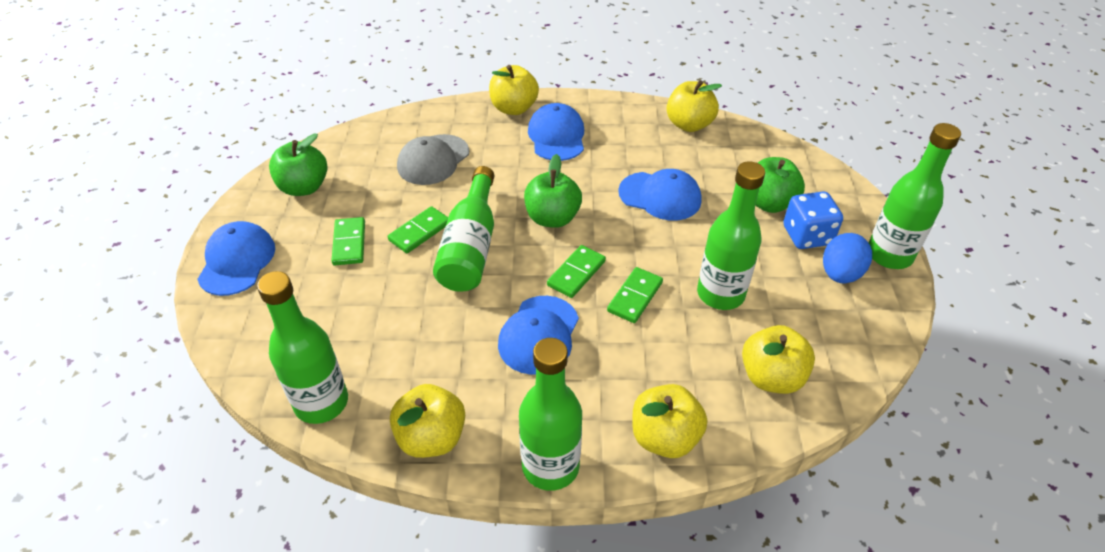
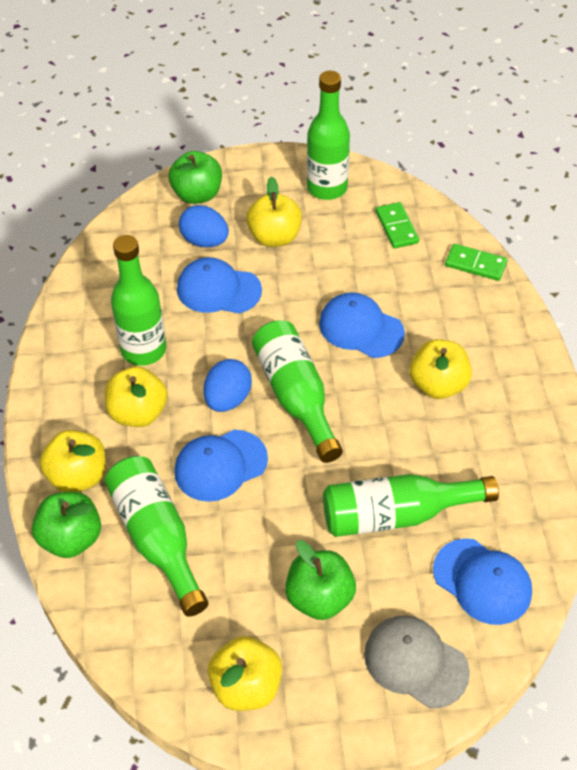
blue dice: 1 -> 0
blue egg: 1 -> 2
green domino: 4 -> 2

